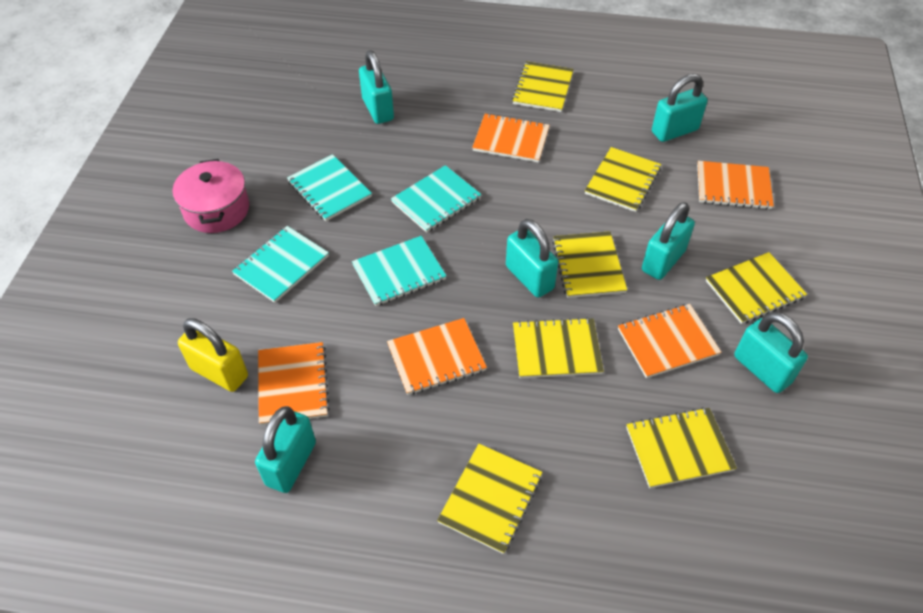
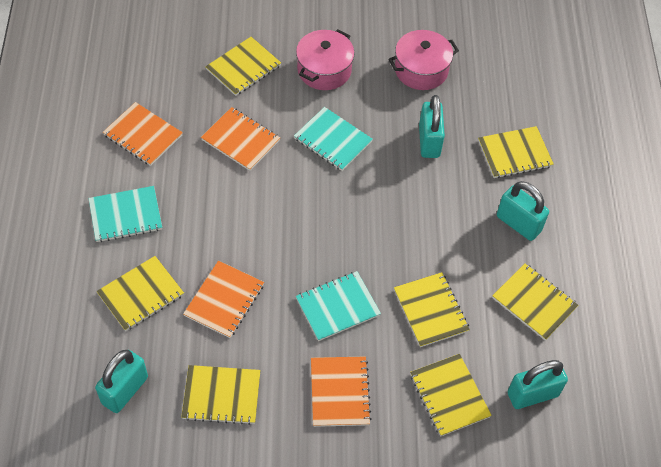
orange notebook: 5 -> 4
pink pot: 1 -> 2
turquoise notebook: 4 -> 3
turquoise padlock: 6 -> 4
yellow padlock: 1 -> 0

